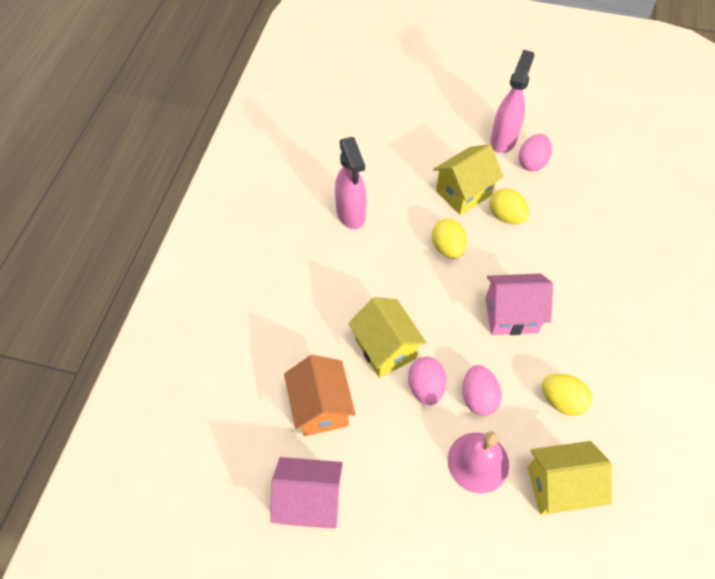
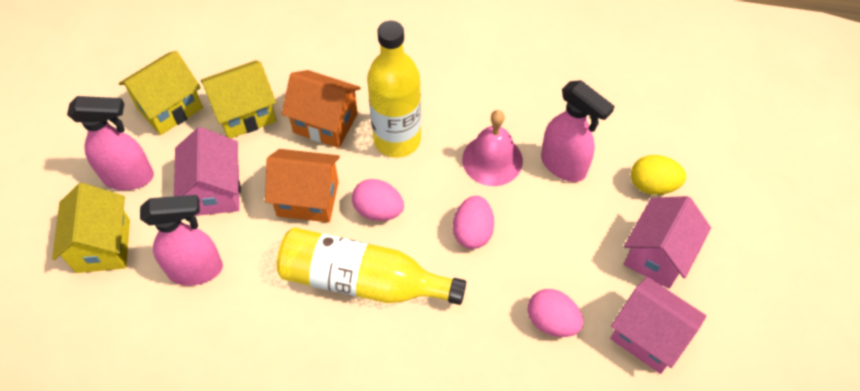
orange house: 1 -> 2
pink house: 2 -> 3
pink spray bottle: 2 -> 3
yellow bottle: 0 -> 2
yellow egg: 3 -> 1

